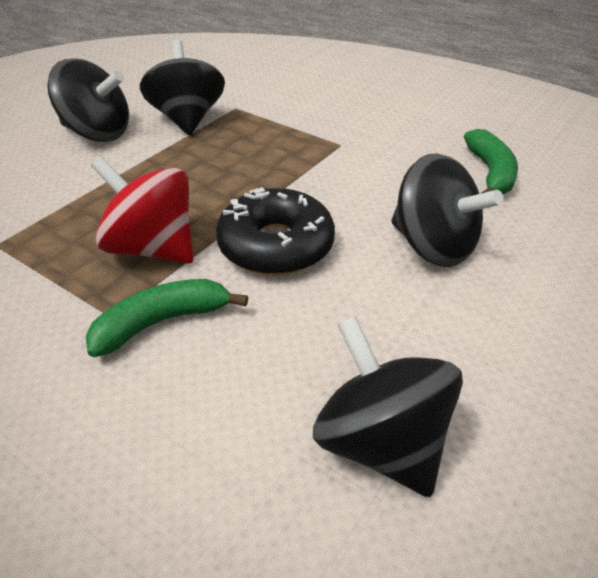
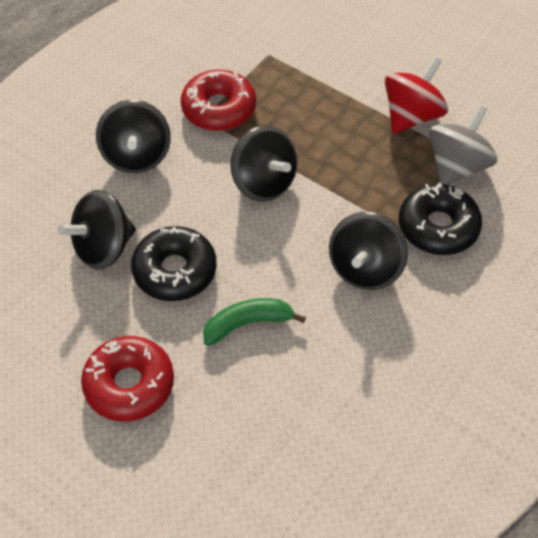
black donut: 1 -> 2
green banana: 2 -> 1
grey spinning top: 0 -> 1
red donut: 0 -> 2

